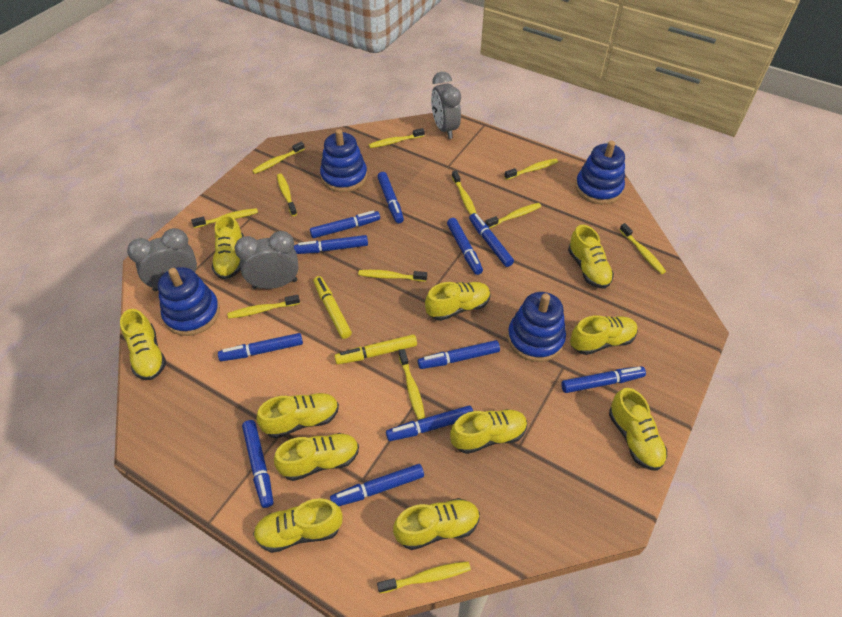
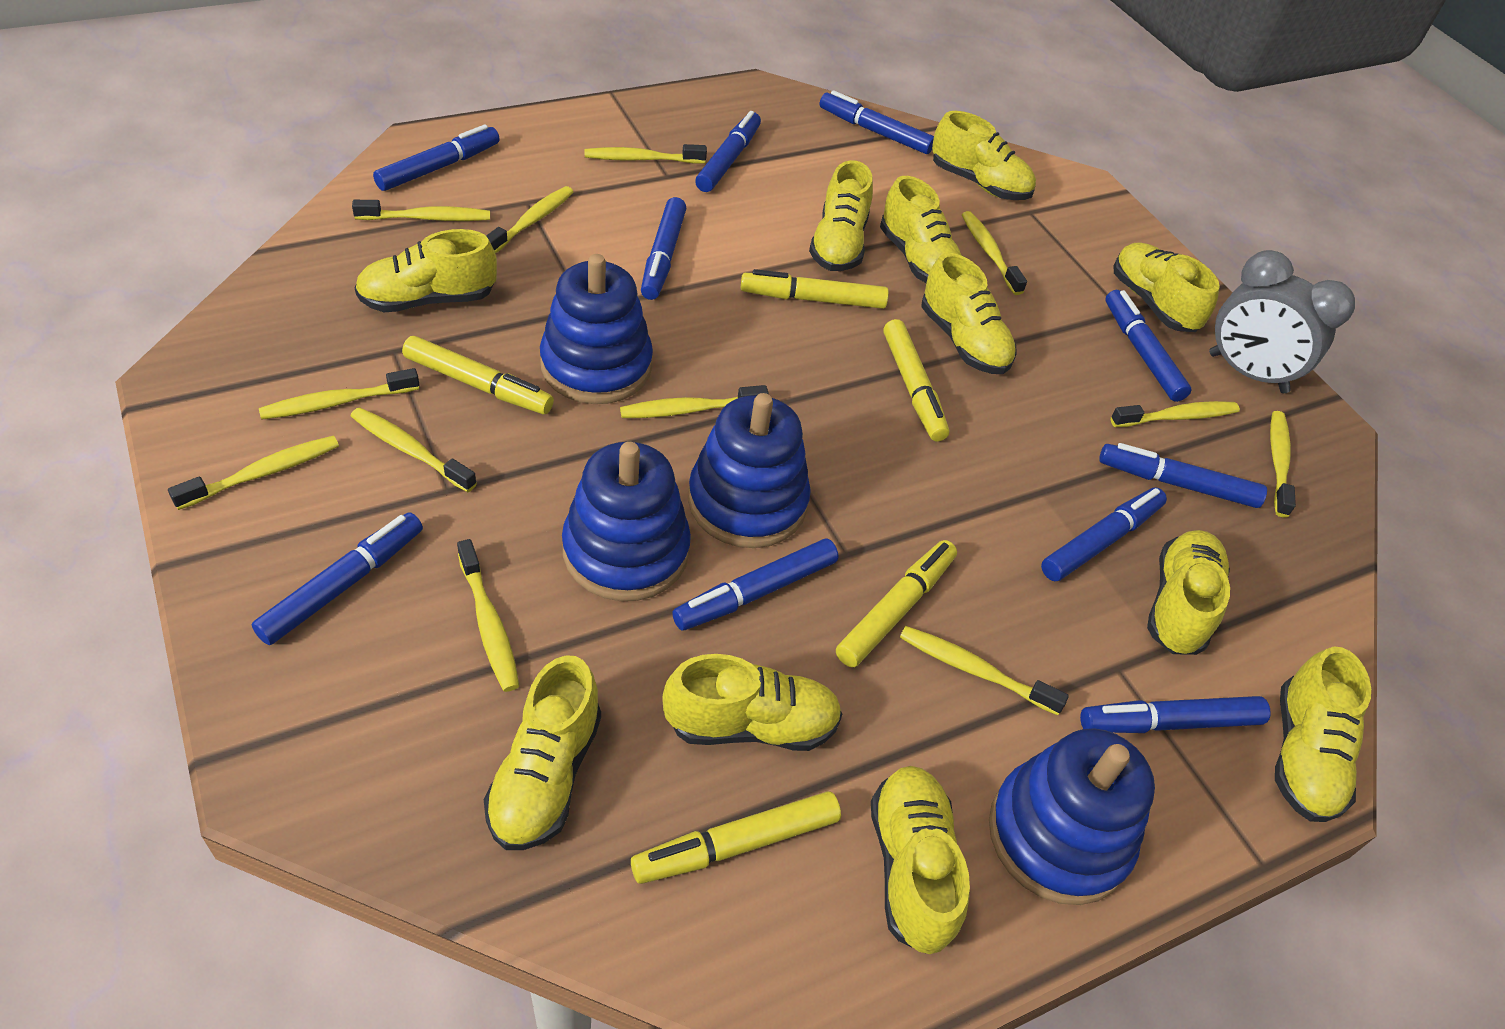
blue marker: 11 -> 10
grey clock: 3 -> 1
yellow marker: 2 -> 5

